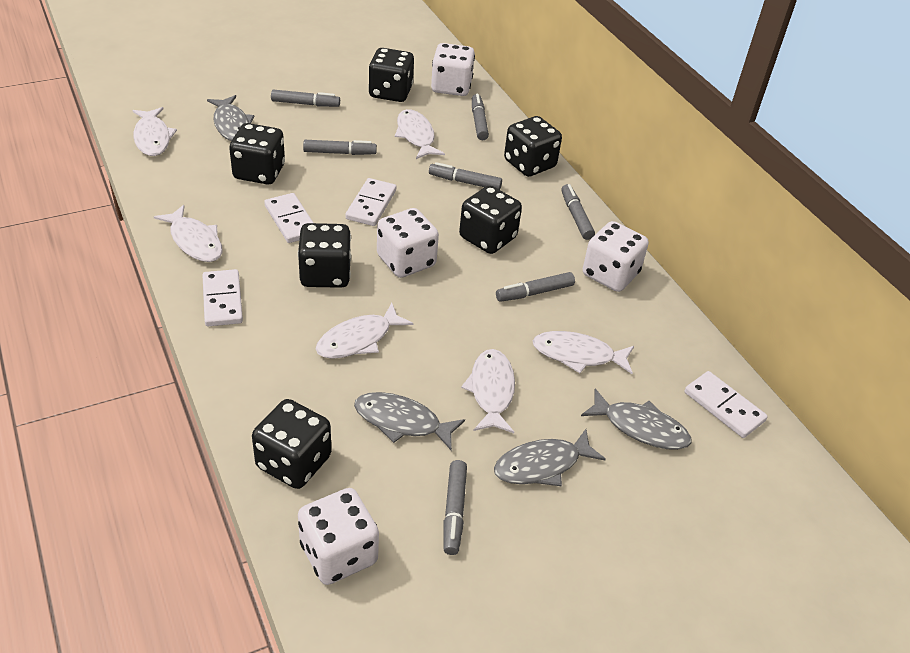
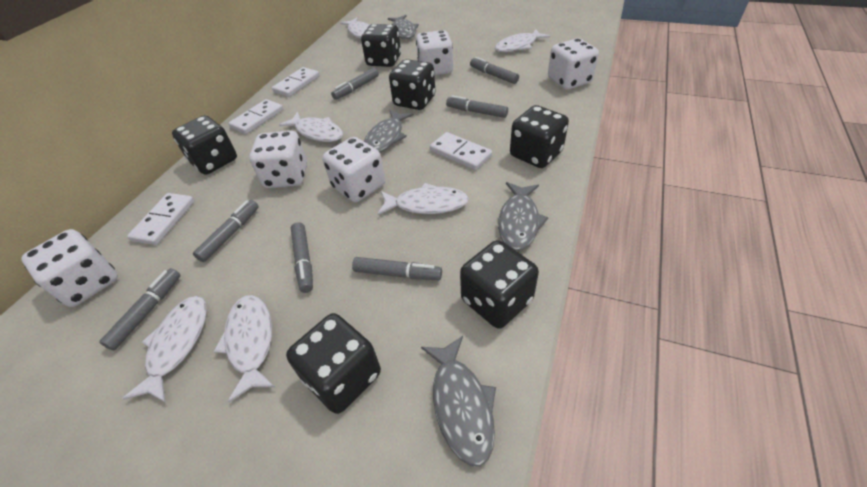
white dice: 4 -> 5

